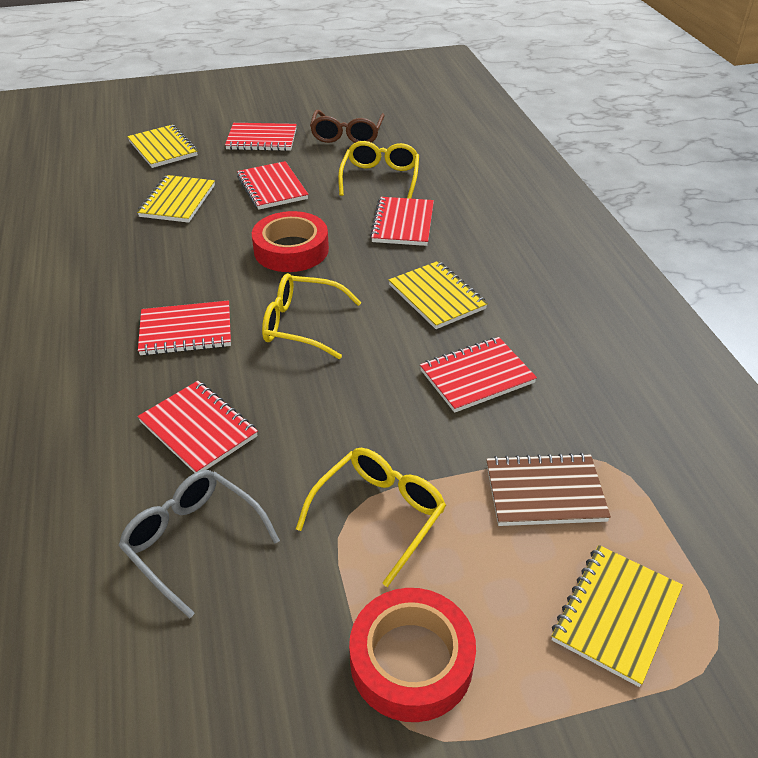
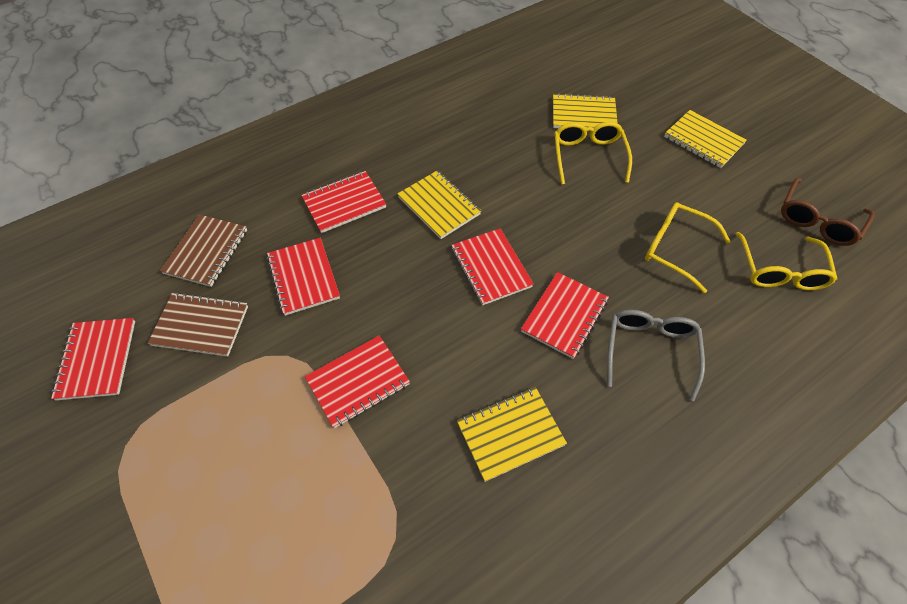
brown notebook: 1 -> 2
red tape: 2 -> 0

